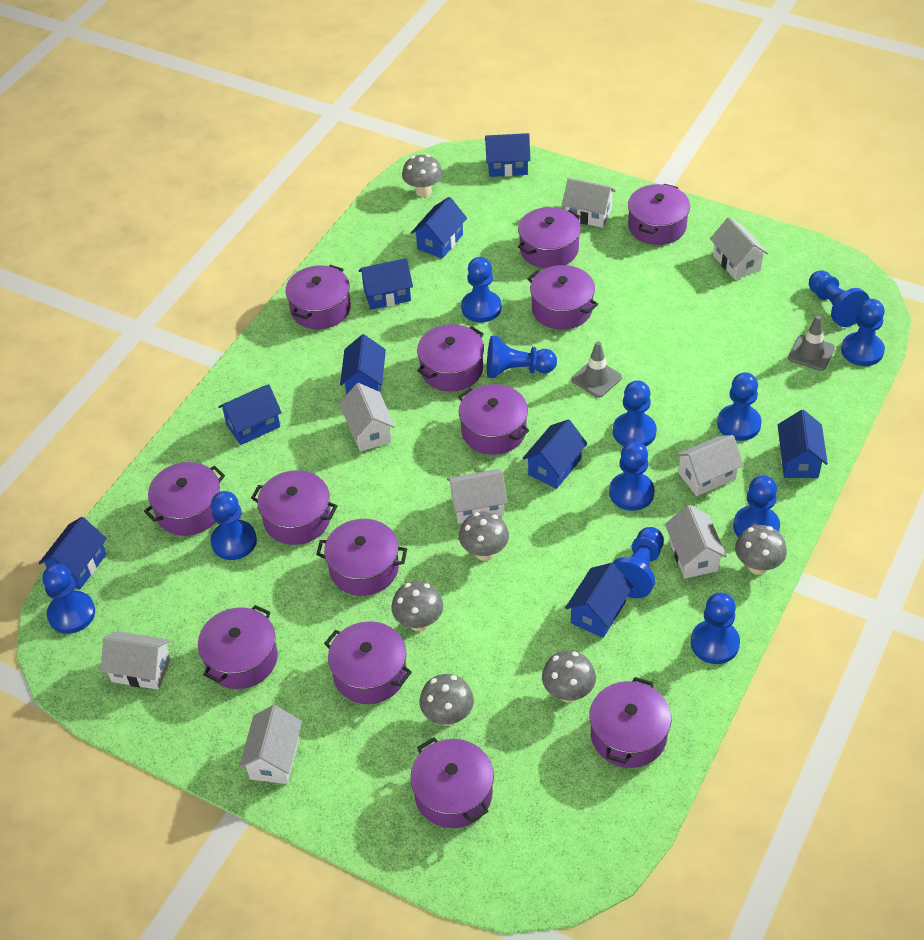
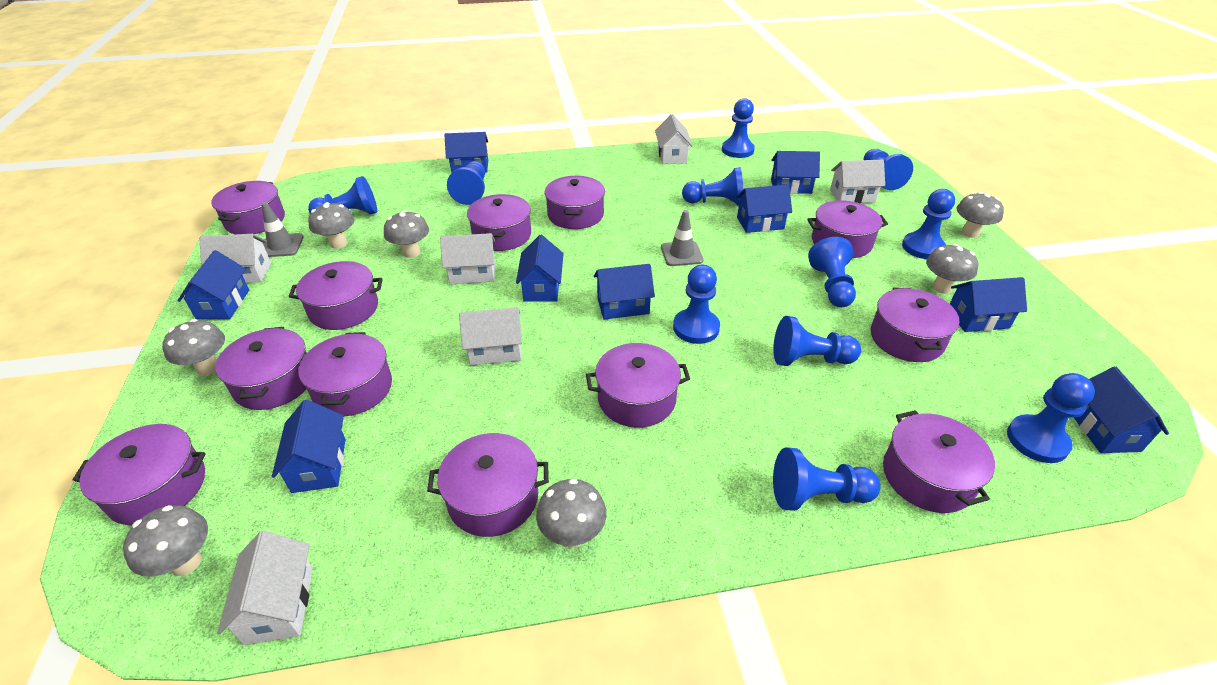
blue pawn: 12 -> 11
grey mushroom: 6 -> 7
purple pot: 13 -> 12
white house: 8 -> 6

